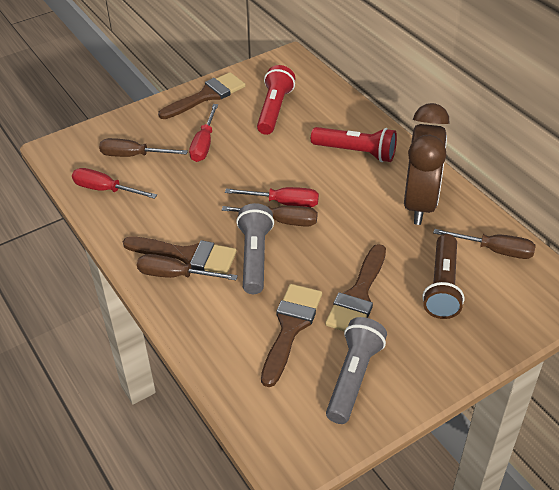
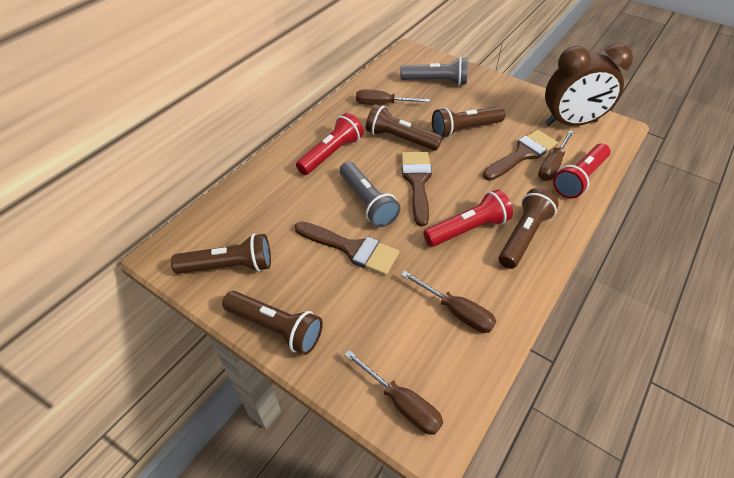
brown brush: 4 -> 3
brown flashlight: 1 -> 5
red flashlight: 2 -> 3
red screwdriver: 3 -> 0

